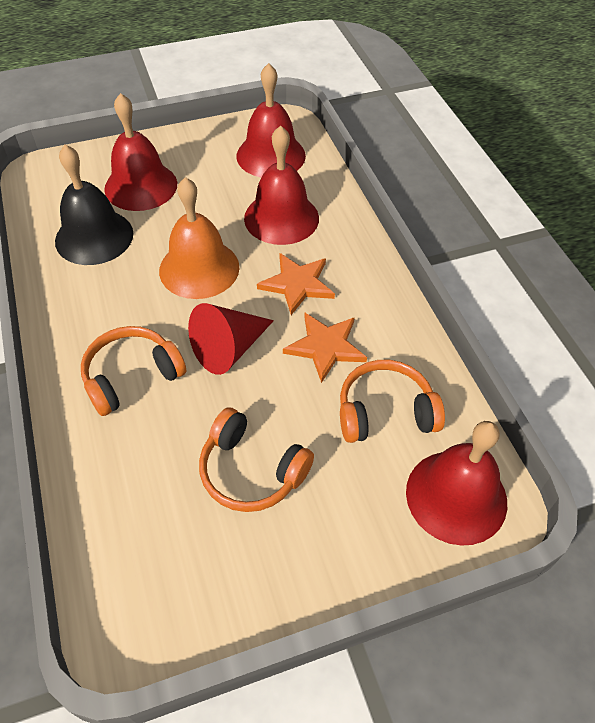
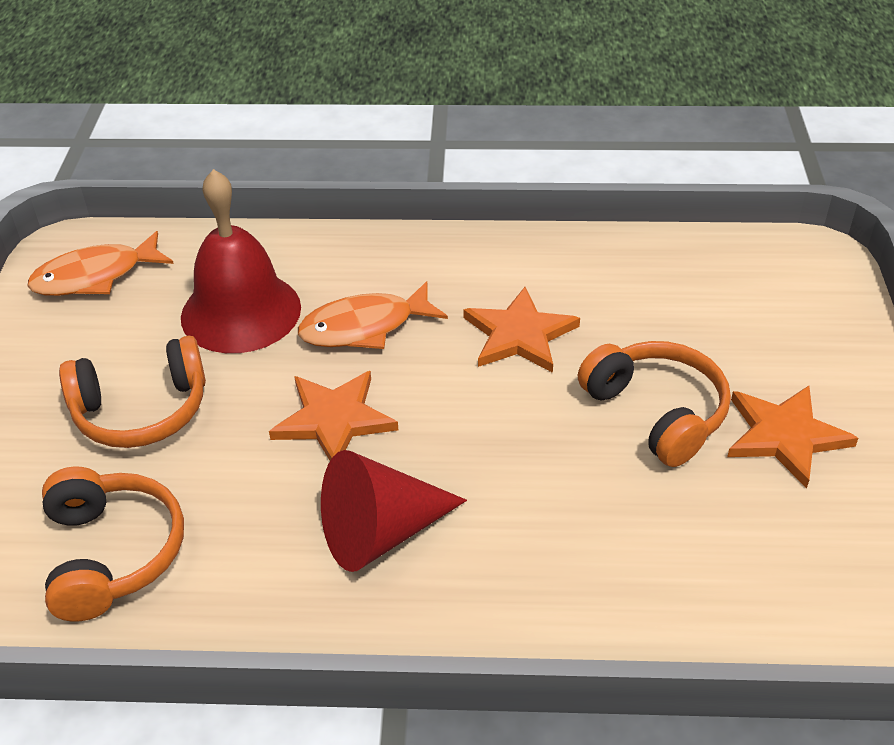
black bell: 1 -> 0
orange bell: 1 -> 0
orange fish: 0 -> 2
orange star: 2 -> 3
red bell: 4 -> 1

